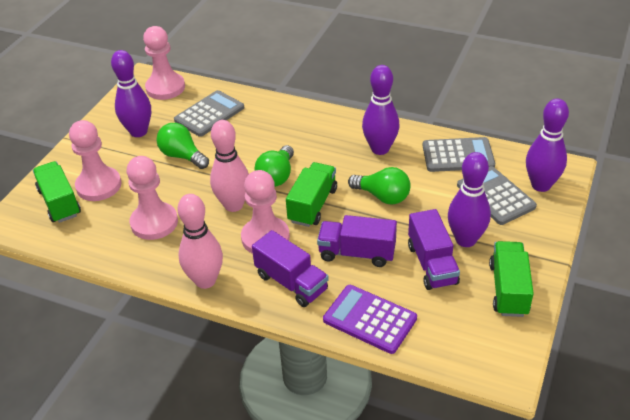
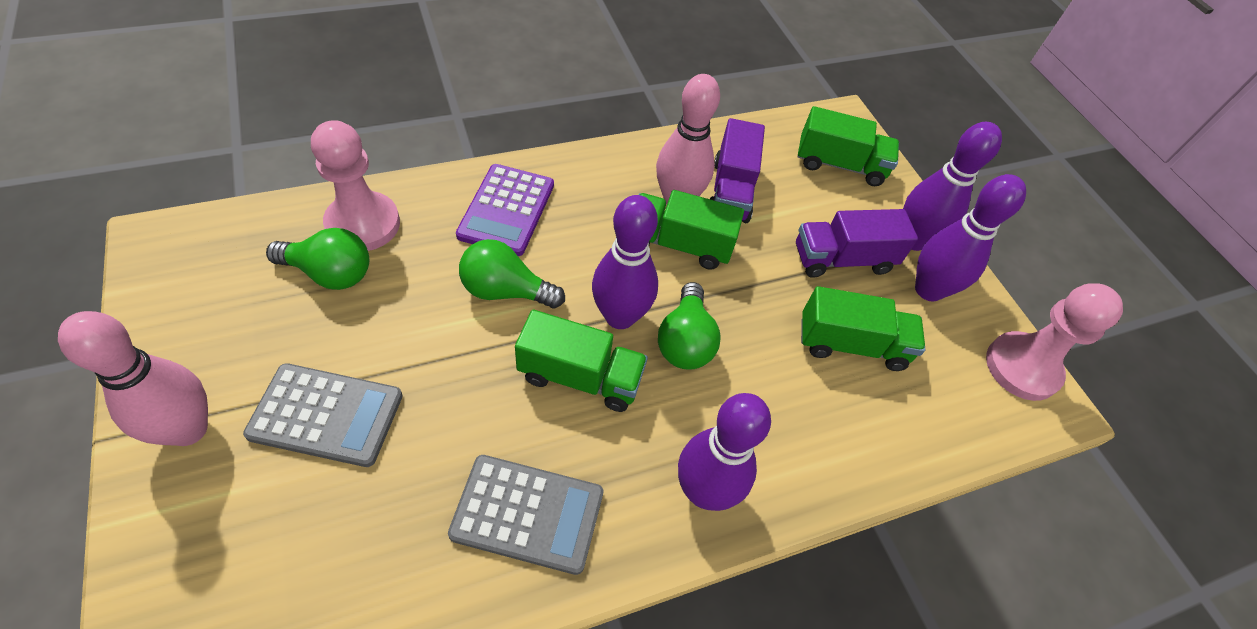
green truck: 3 -> 4
grey calculator: 3 -> 2
pink pawn: 4 -> 2
purple truck: 3 -> 2

